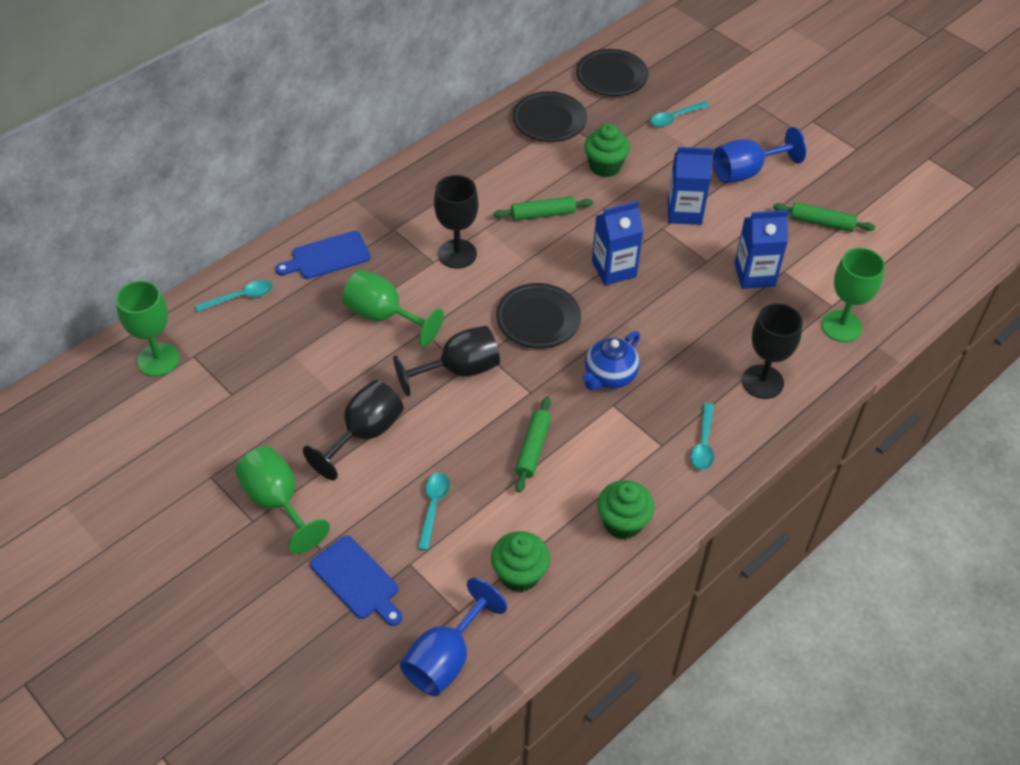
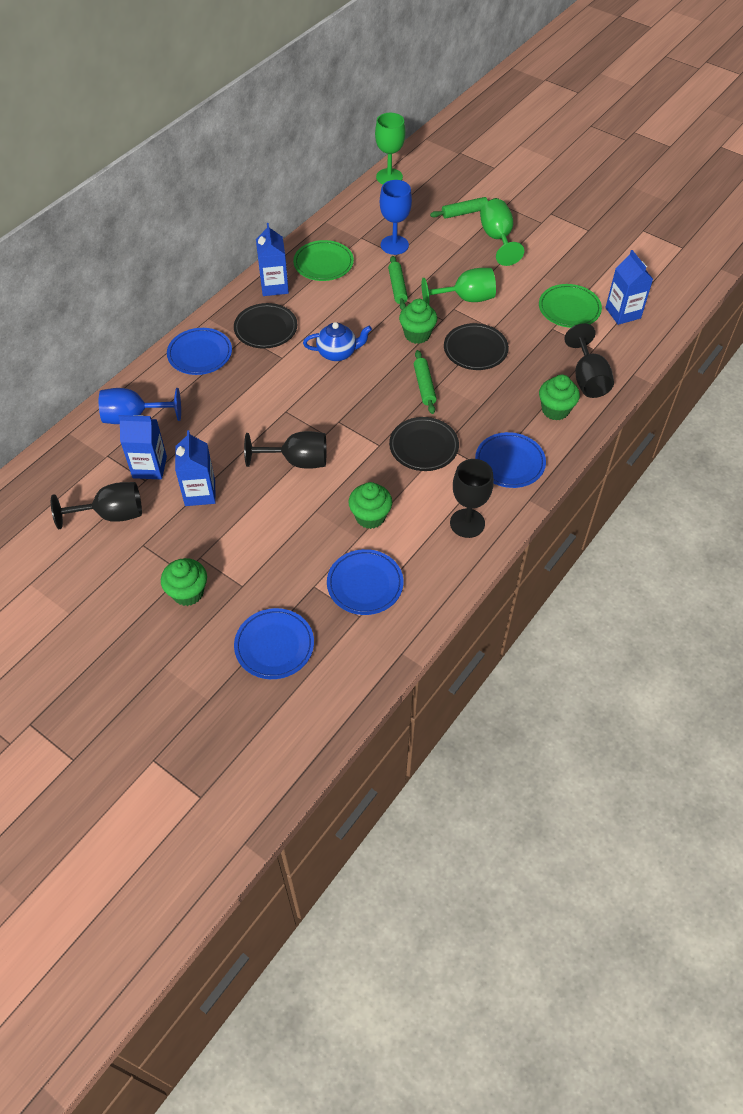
blue carton: 3 -> 4
blue cutting board: 2 -> 0
blue plate: 0 -> 4
green cupcake: 3 -> 4
green goblet: 4 -> 3
green plate: 0 -> 2
turquoise spoon: 4 -> 0

